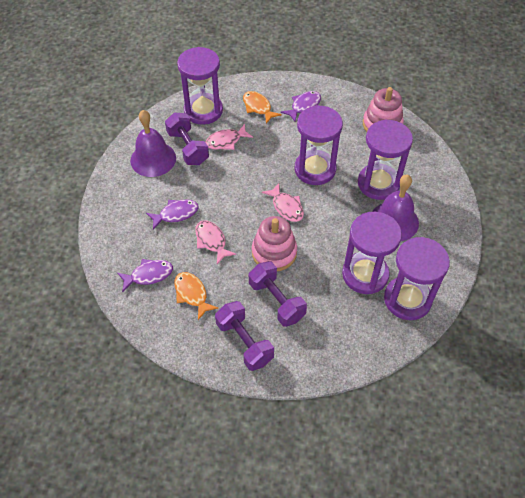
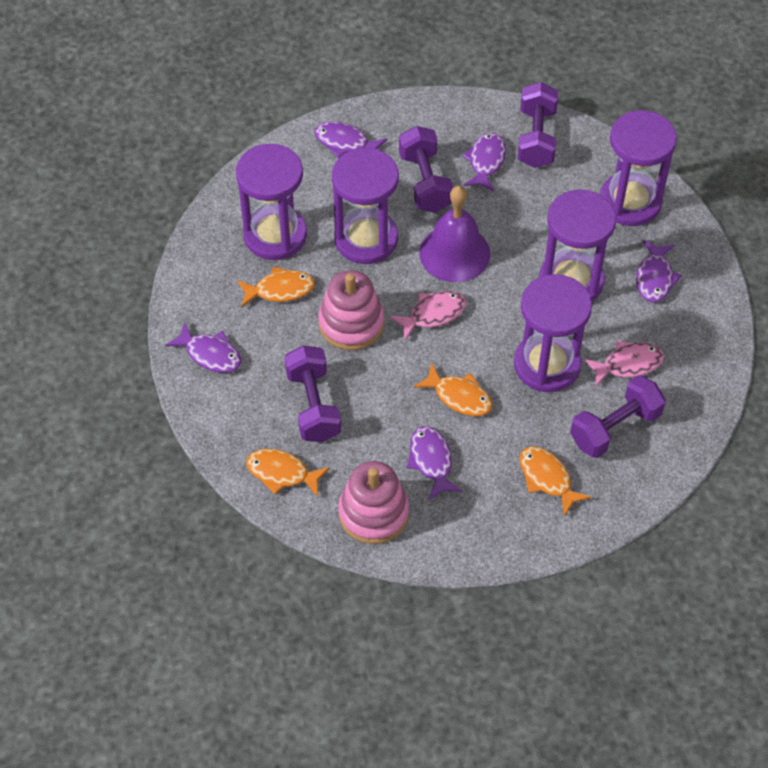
orange fish: 2 -> 4
pink fish: 3 -> 2
purple bell: 2 -> 1
purple dumbbell: 3 -> 4
purple fish: 3 -> 5

